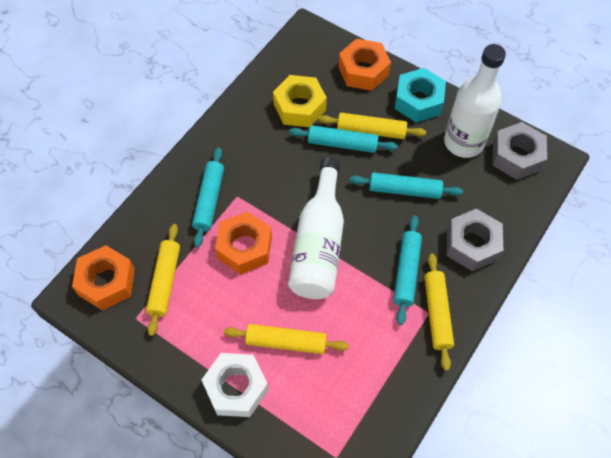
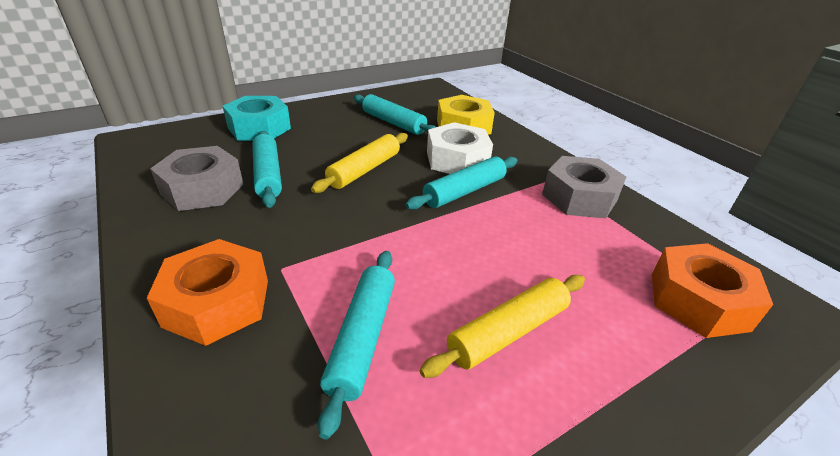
orange nut: 3 -> 2
white bottle: 2 -> 0
yellow rolling pin: 4 -> 2

